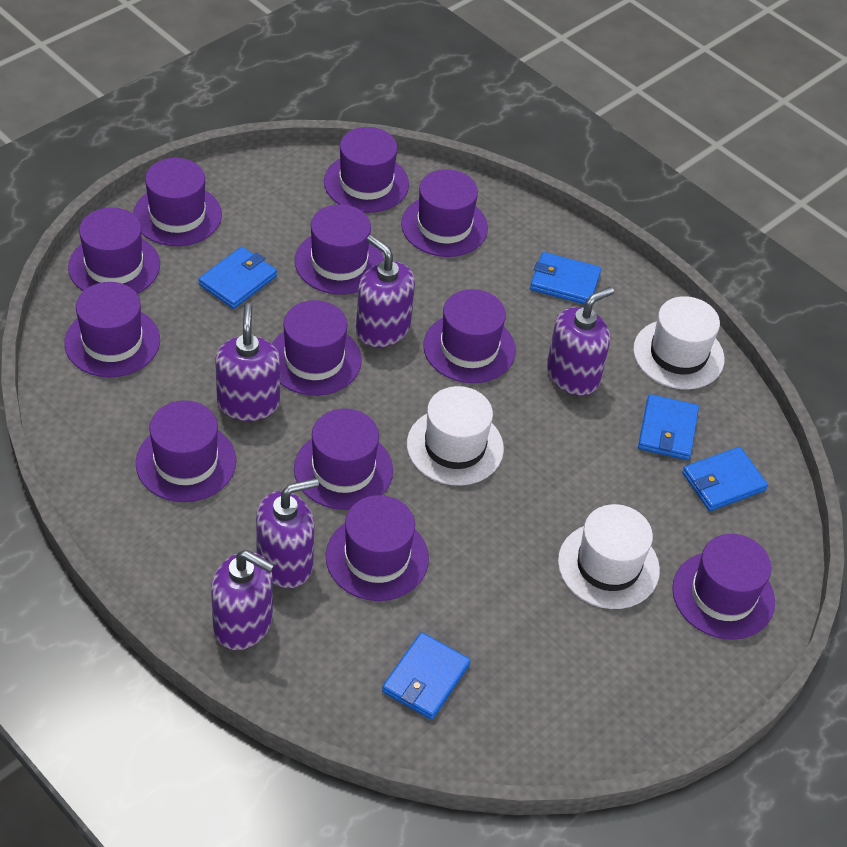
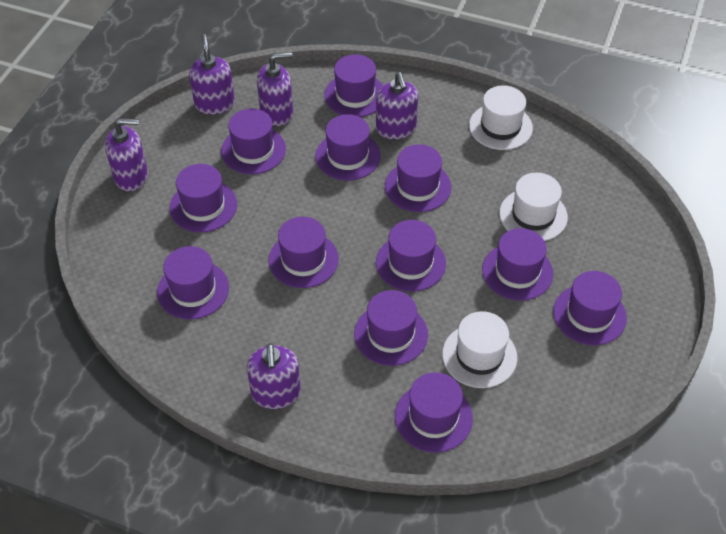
blue wallet: 5 -> 0

